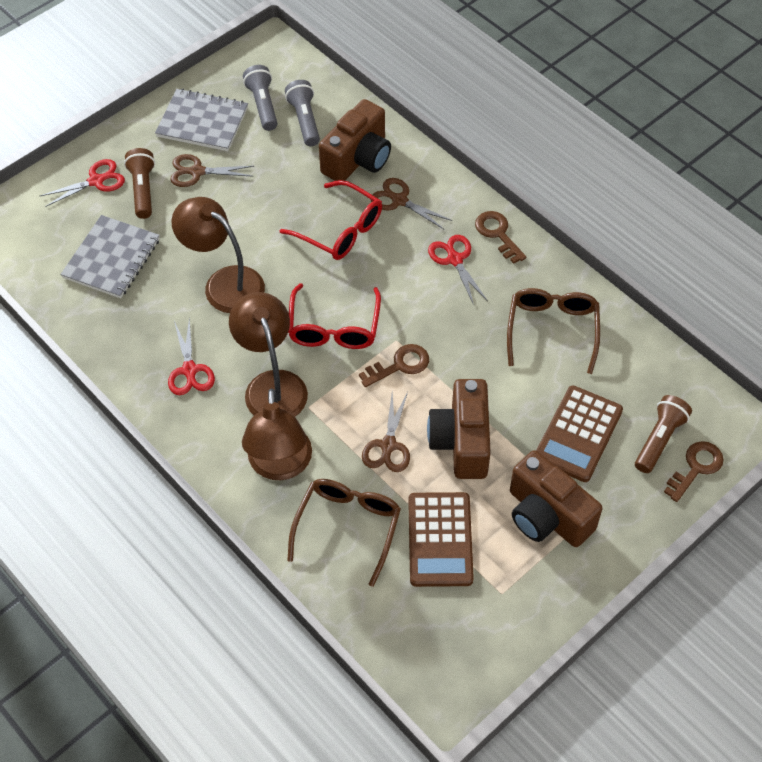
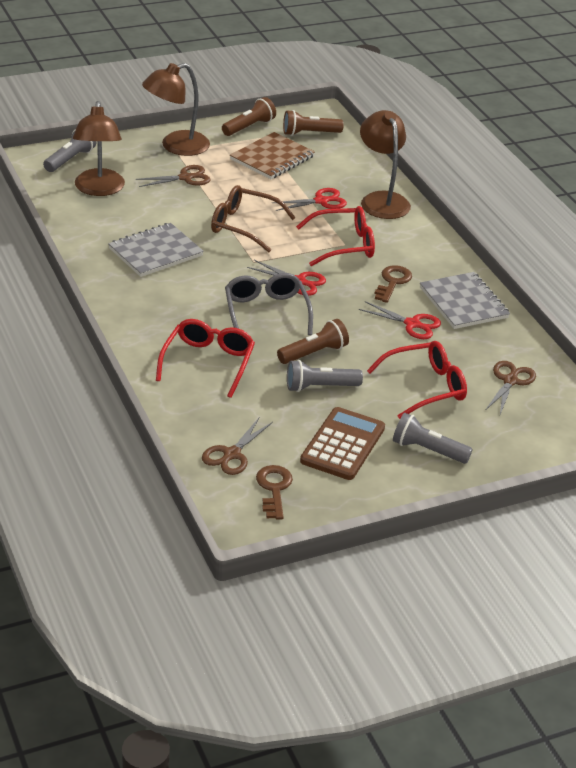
brown calculator: 2 -> 1
brown camera: 3 -> 0
brown flashlight: 2 -> 3
brown glasses: 2 -> 1
brown key: 3 -> 2
brown notebook: 0 -> 1
grey flashlight: 2 -> 3
grey glasses: 0 -> 1
red glasses: 2 -> 3

